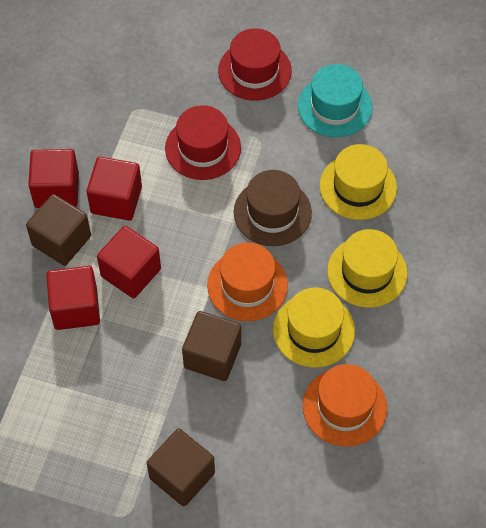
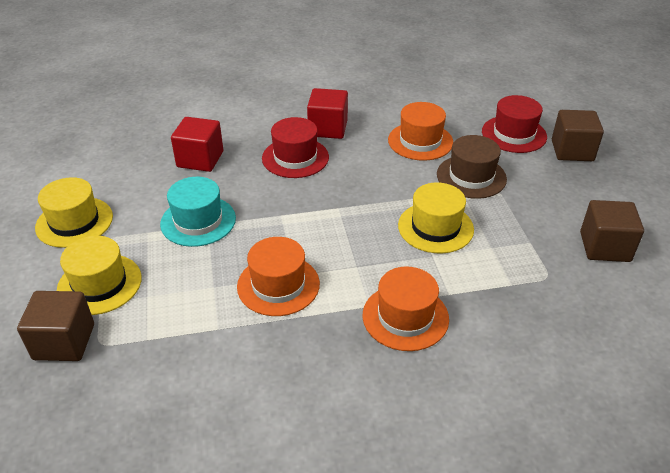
orange hat: 2 -> 3
red cube: 4 -> 2

